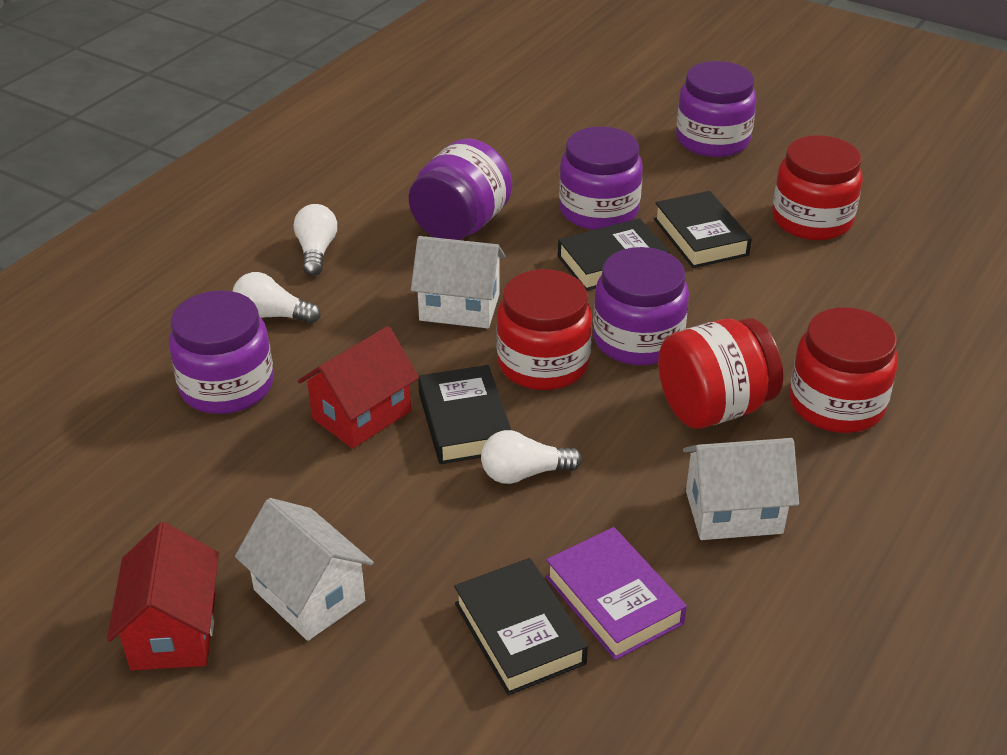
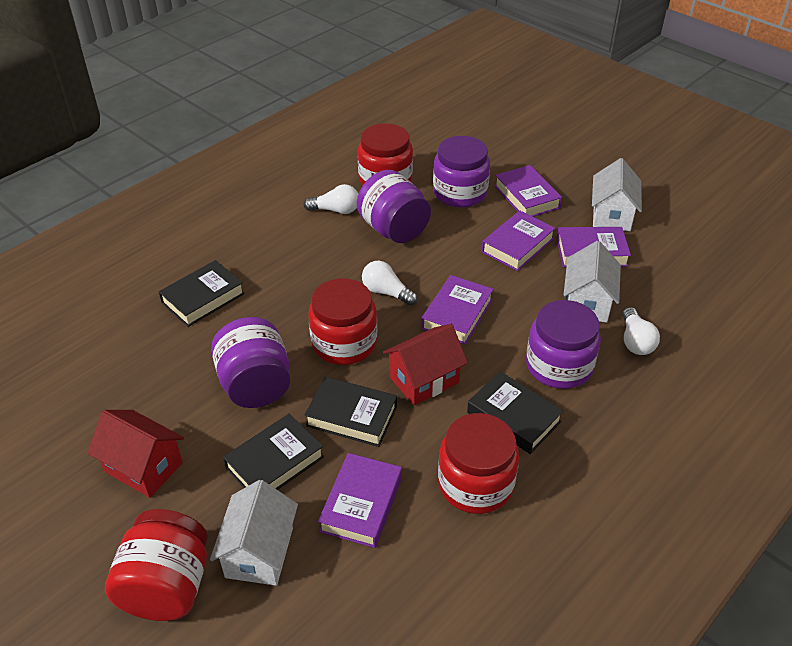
purple book: 1 -> 5
purple jar: 5 -> 4

